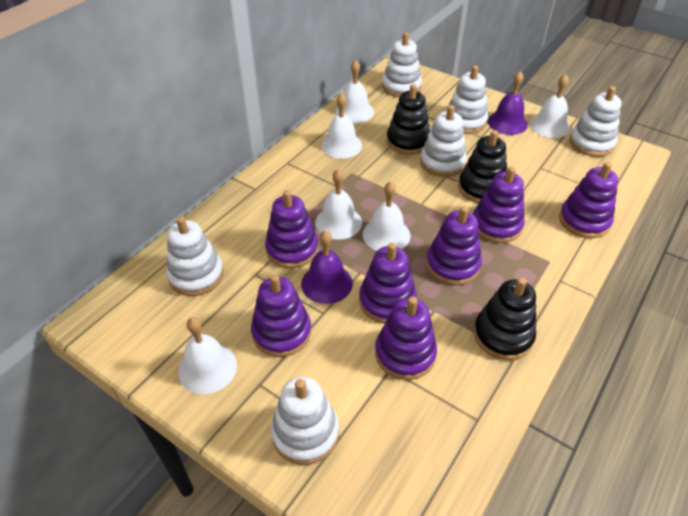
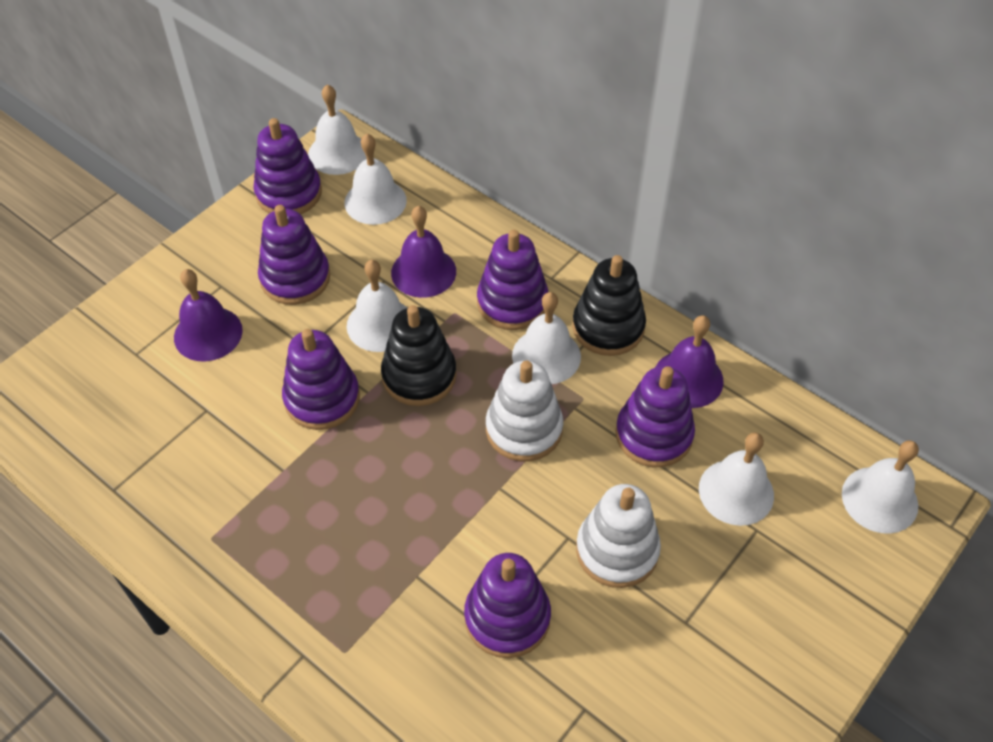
black stacking toy: 3 -> 2
purple bell: 2 -> 3
purple stacking toy: 7 -> 6
white stacking toy: 6 -> 2

